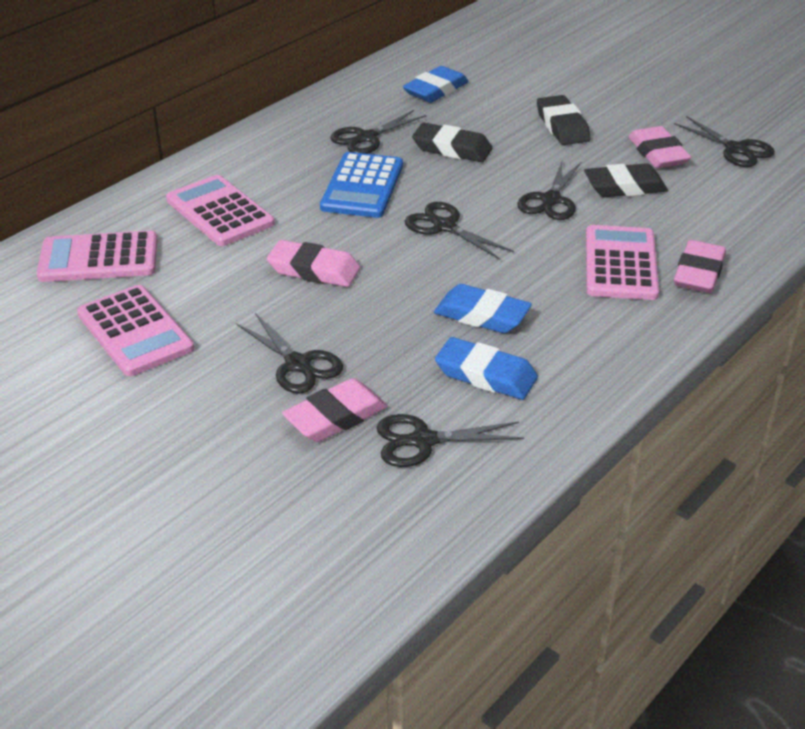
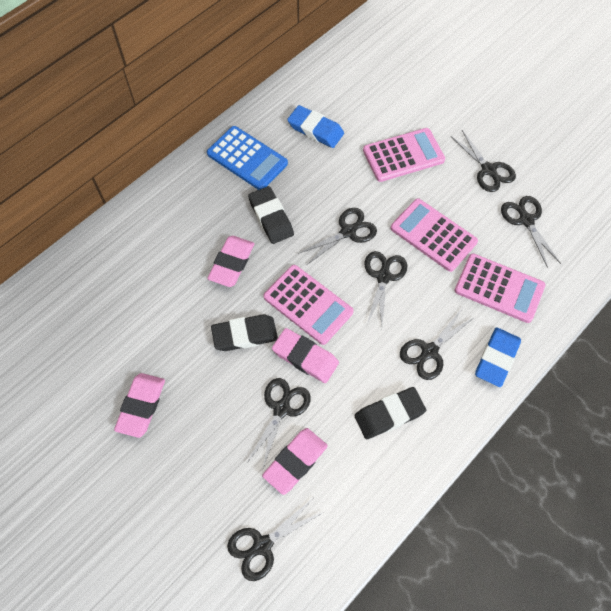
black scissors: 6 -> 7
blue eraser: 3 -> 2

